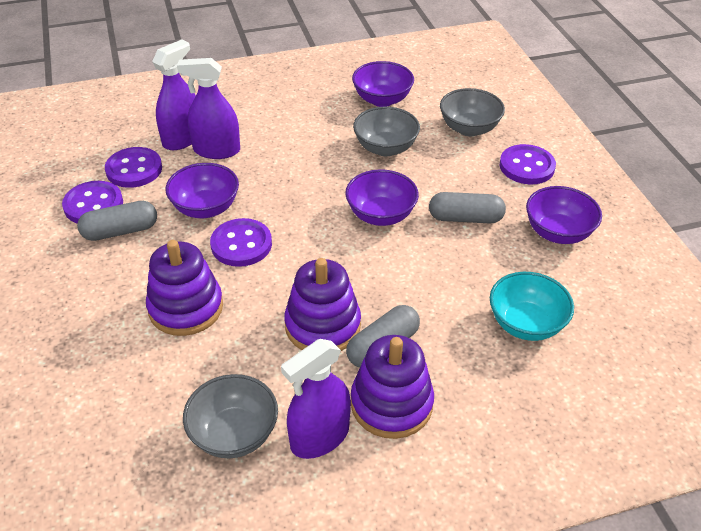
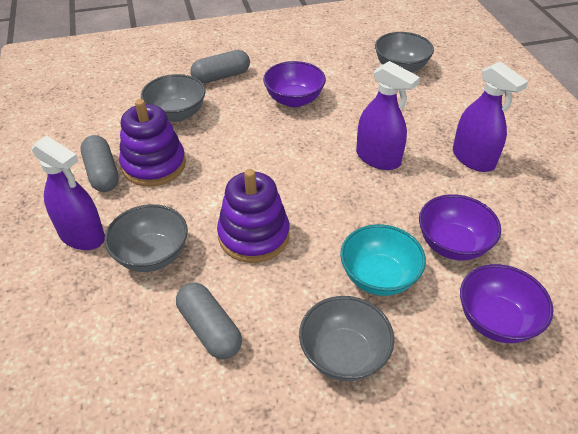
grey bowl: 3 -> 4
purple bowl: 4 -> 3
purple button: 4 -> 0
purple stacking toy: 3 -> 2

